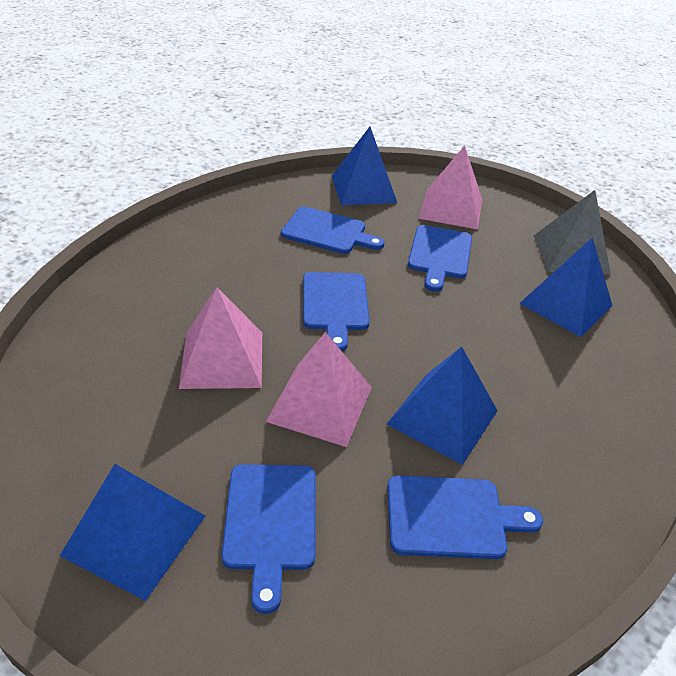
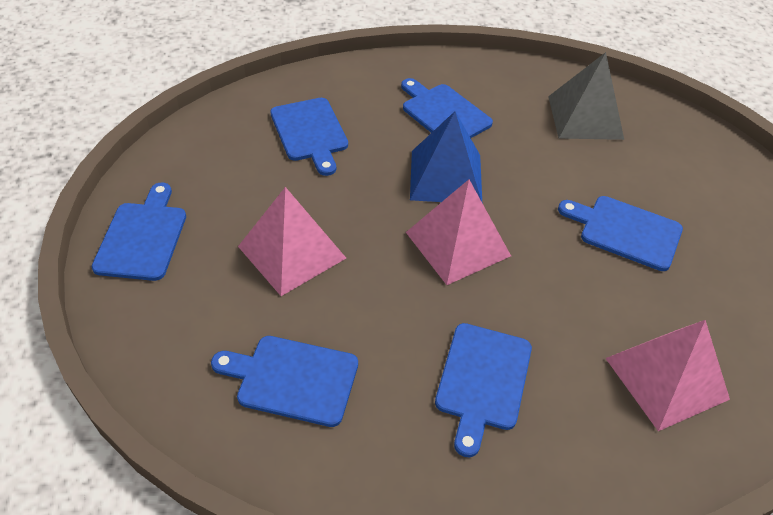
blue cutting board: 5 -> 6
blue pyramid: 4 -> 1

